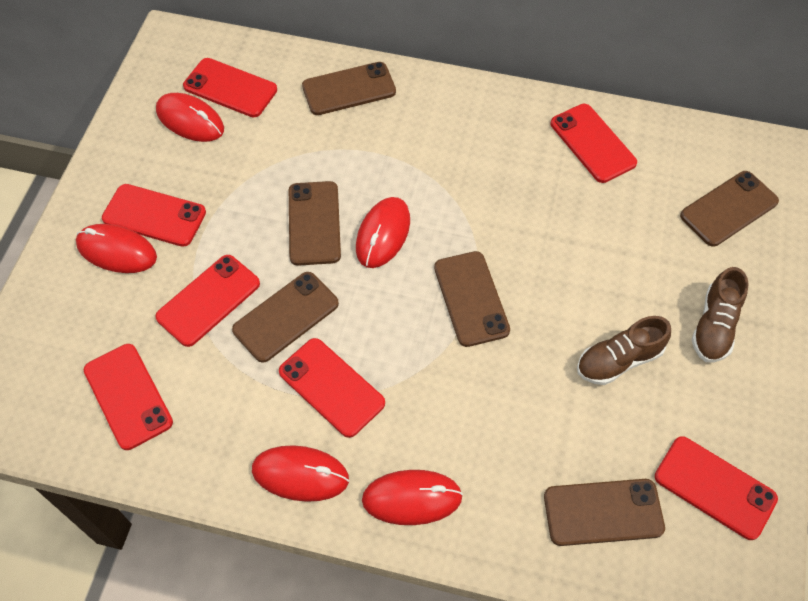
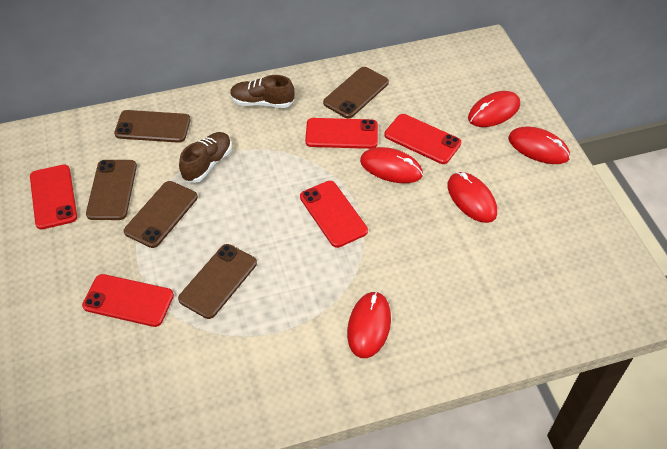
brown phone: 6 -> 5
red phone: 7 -> 5

